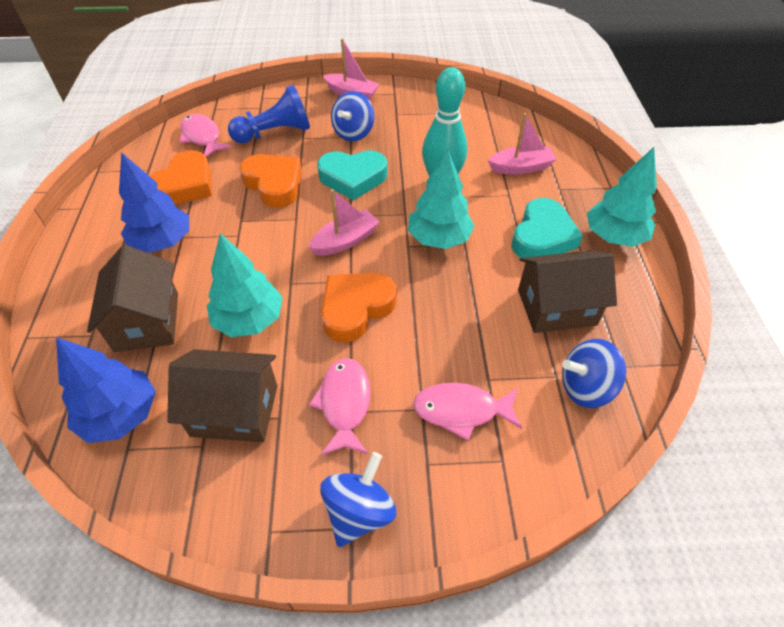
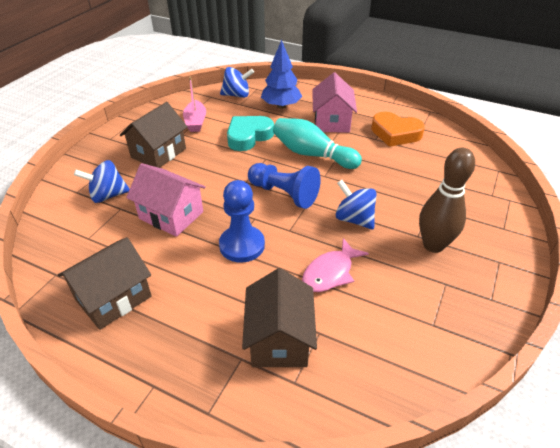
blue pawn: 1 -> 2
blue tree: 2 -> 1
brown bowling pin: 0 -> 1
orange heart: 3 -> 1
pink boat: 3 -> 1
pink fish: 3 -> 1
pink house: 0 -> 2
turquoise heart: 2 -> 1
turquoise tree: 3 -> 0

